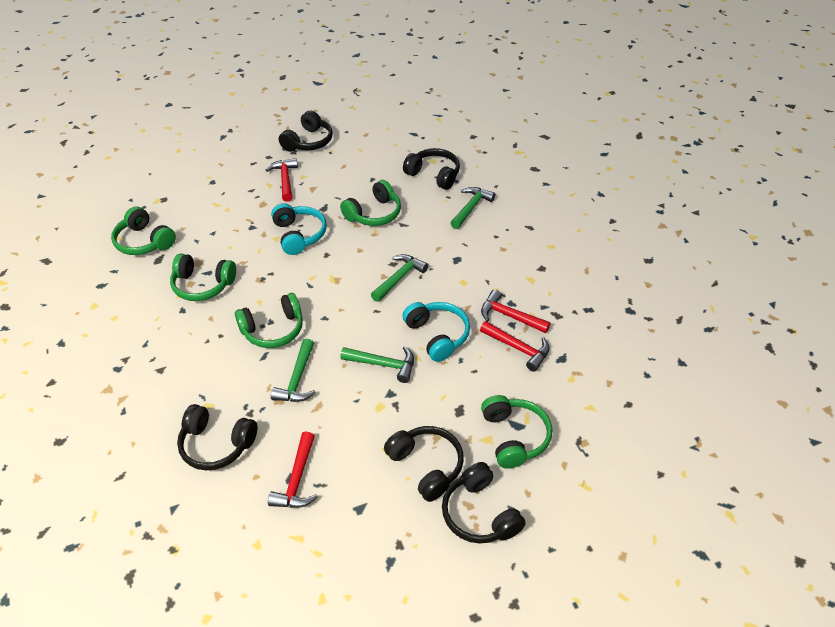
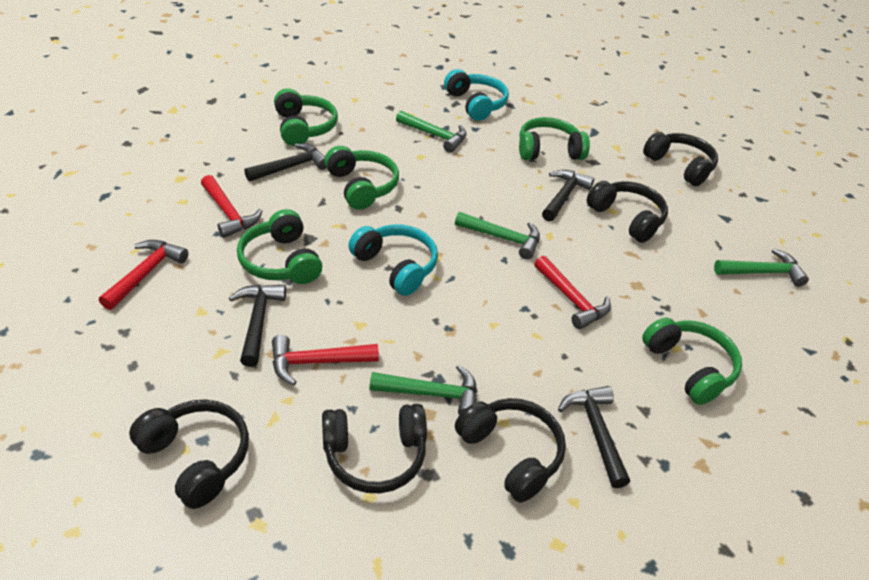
black hammer: 0 -> 4

